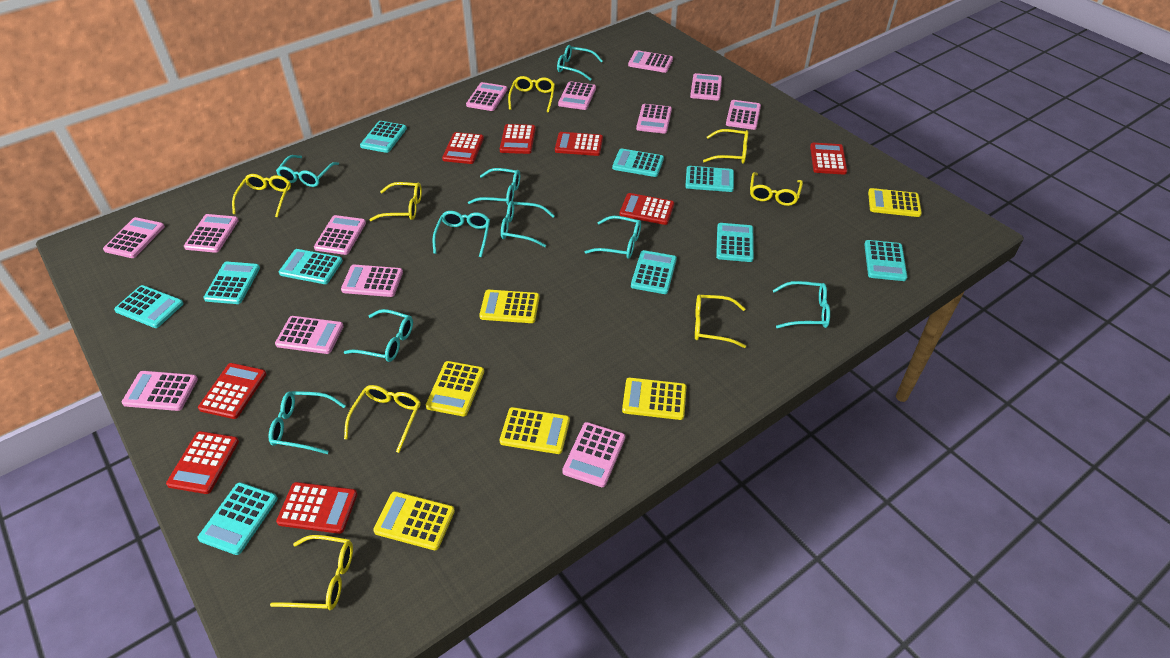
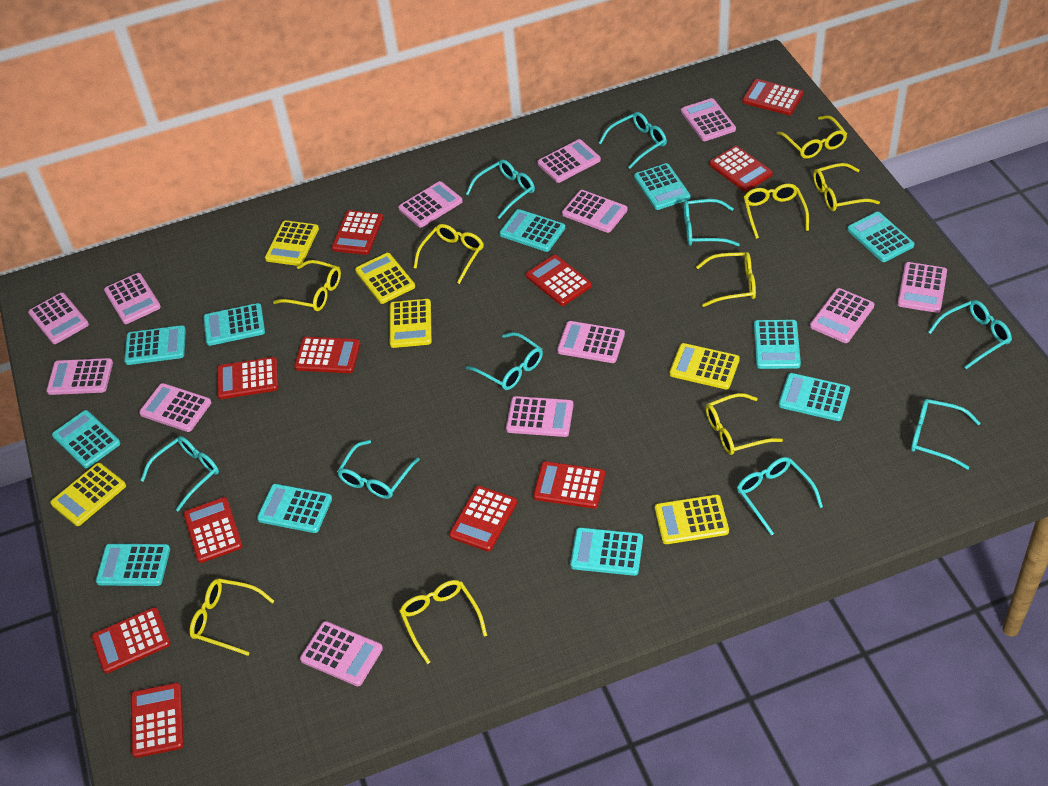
red calculator: 8 -> 11
turquoise calculator: 10 -> 11
yellow glasses: 8 -> 9

